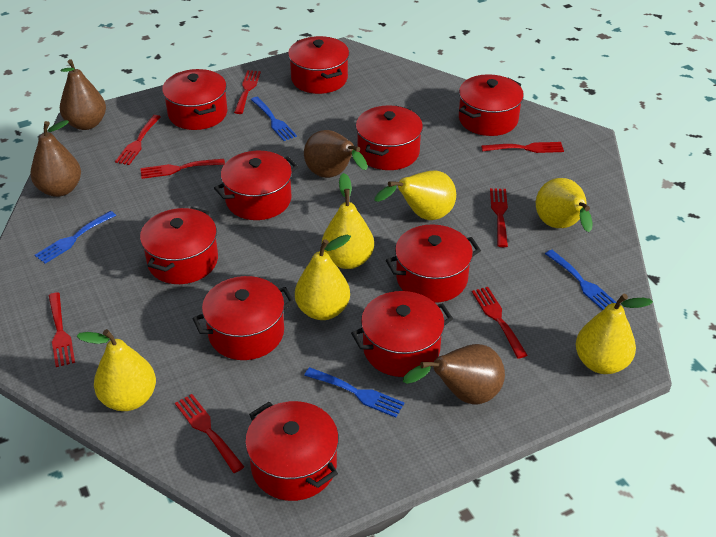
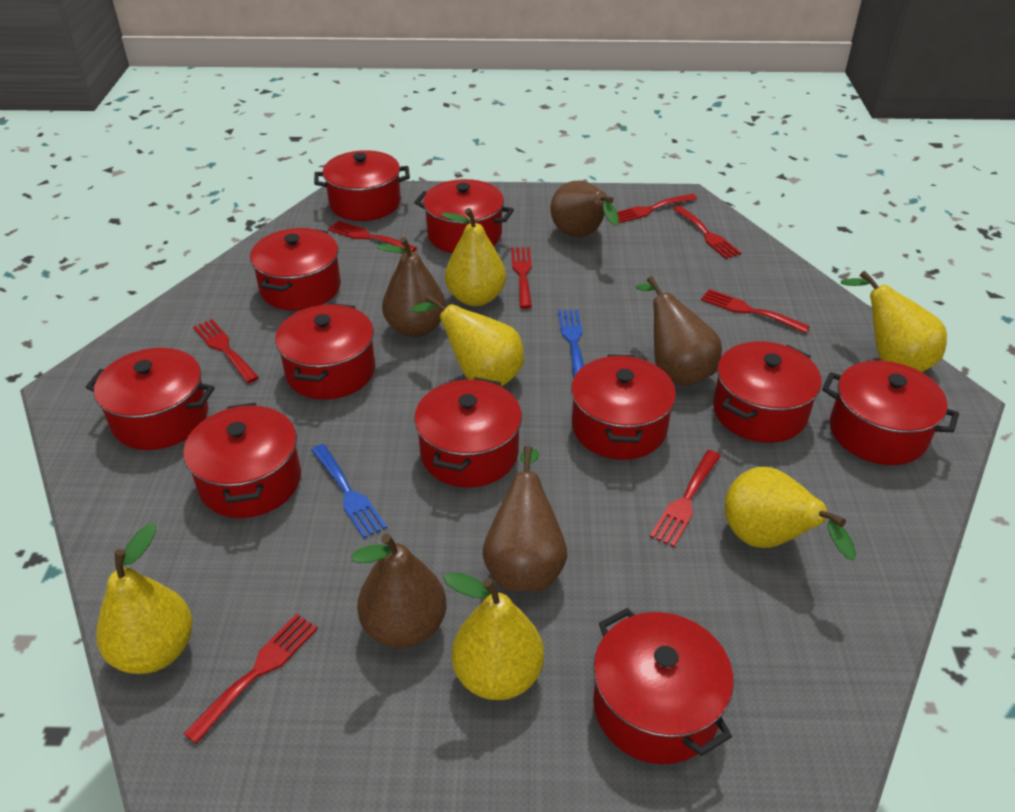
blue fork: 4 -> 2
brown pear: 4 -> 5
red pot: 10 -> 11

